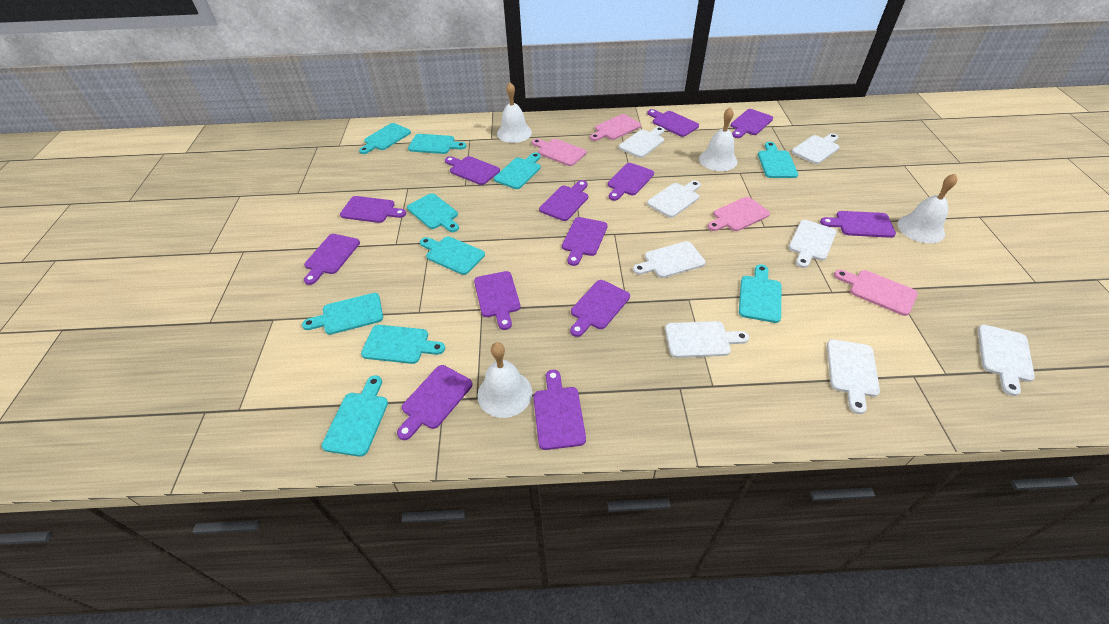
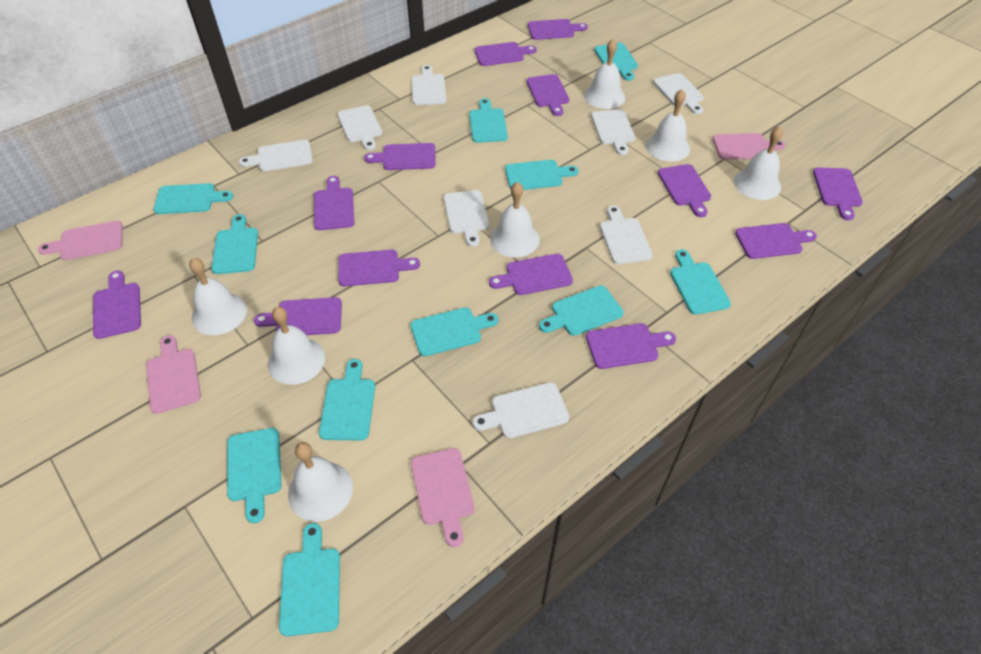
turquoise cutting board: 10 -> 11
white bell: 4 -> 7

